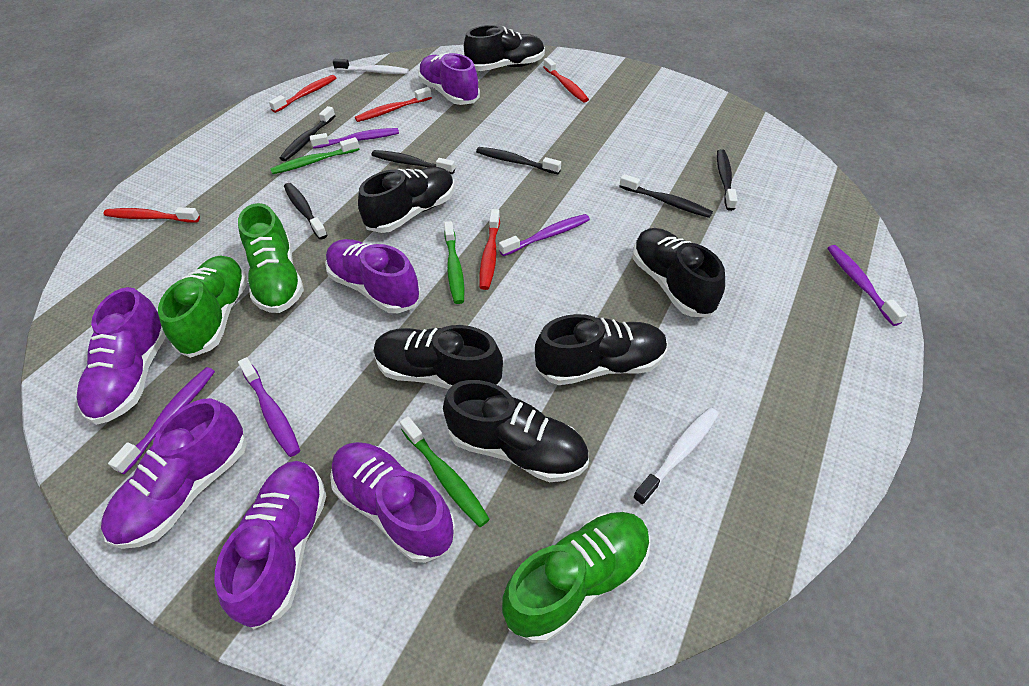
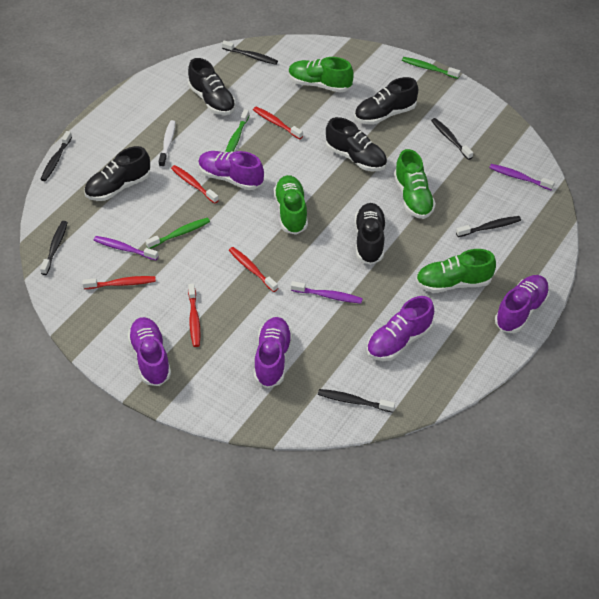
black shoe: 6 -> 5
green shoe: 3 -> 4
purple shoe: 6 -> 5
purple toothbrush: 5 -> 3
white toothbrush: 2 -> 1

